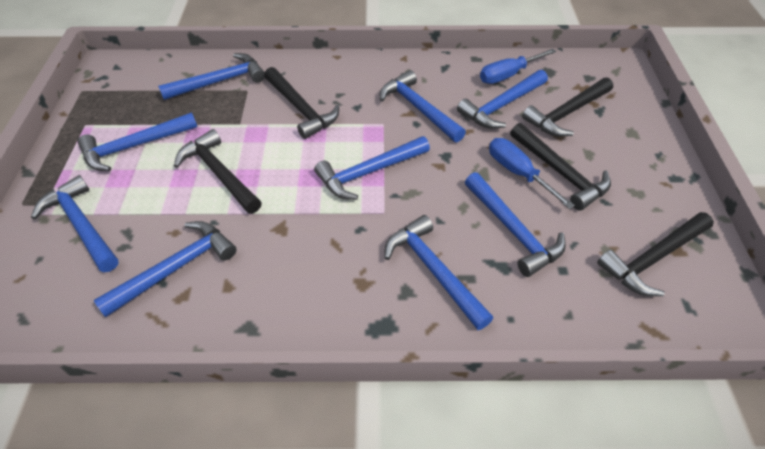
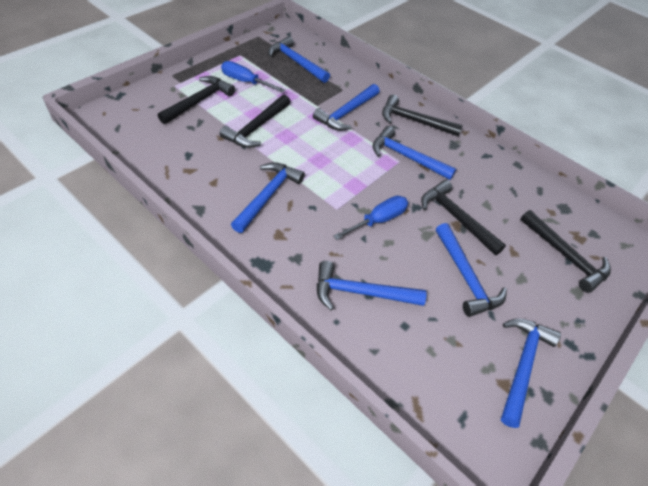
blue hammer: 9 -> 7

